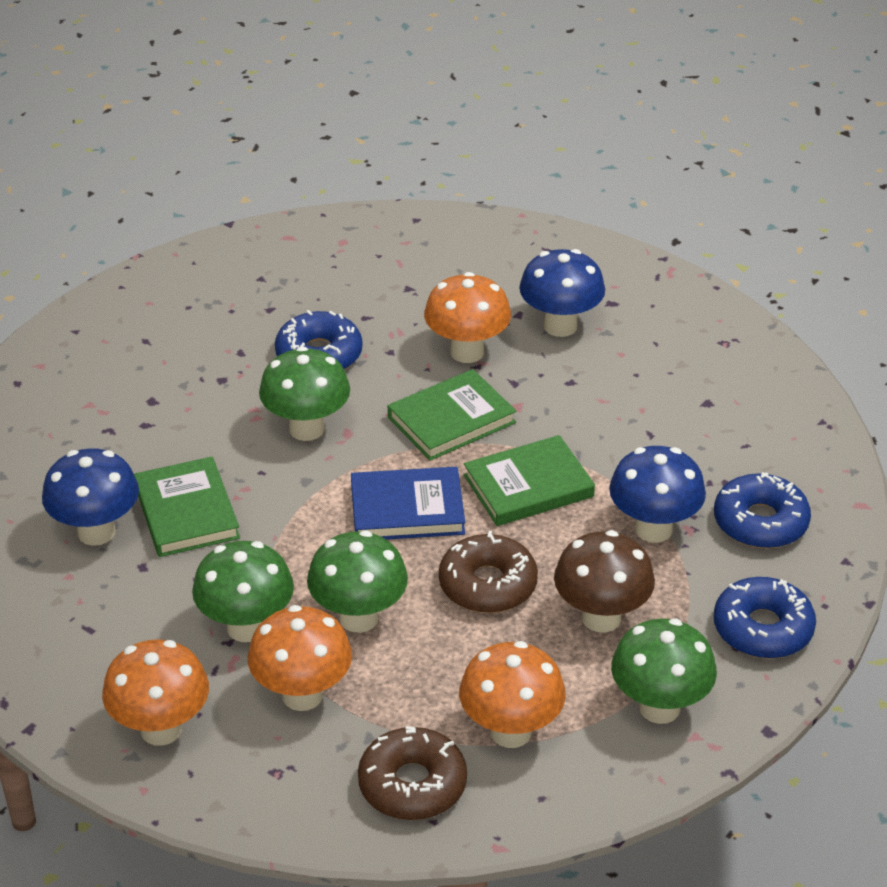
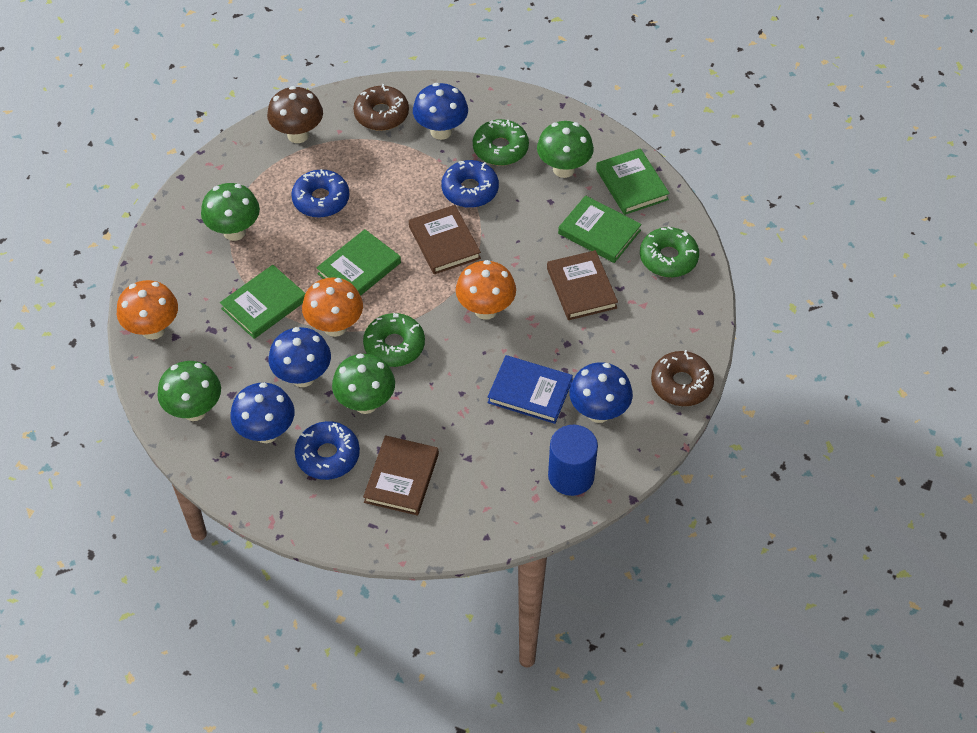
blue cylinder: 0 -> 1
blue mushroom: 3 -> 4
brown book: 0 -> 3
green book: 3 -> 4
green donut: 0 -> 3
orange mushroom: 4 -> 3

